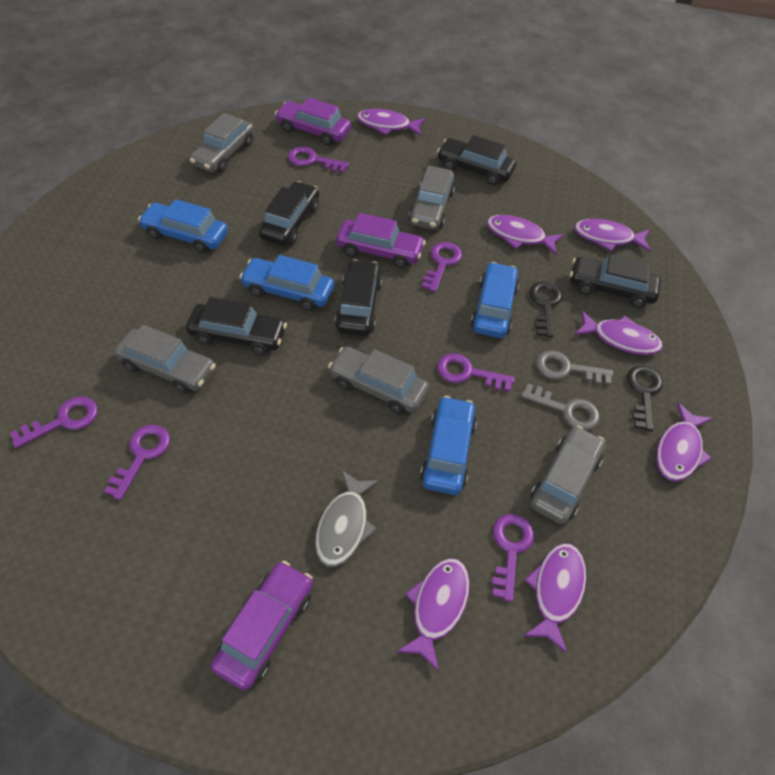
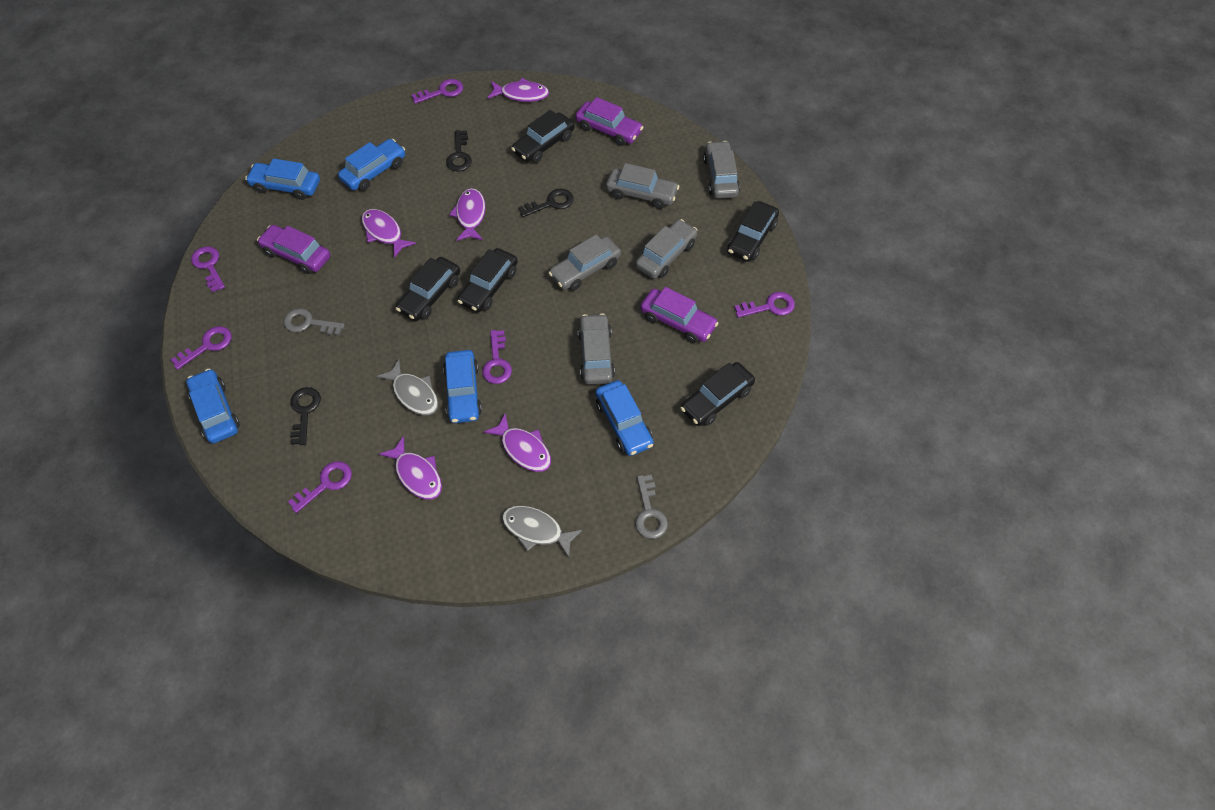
black key: 2 -> 3
blue car: 4 -> 5
grey fish: 1 -> 2
purple fish: 7 -> 5

